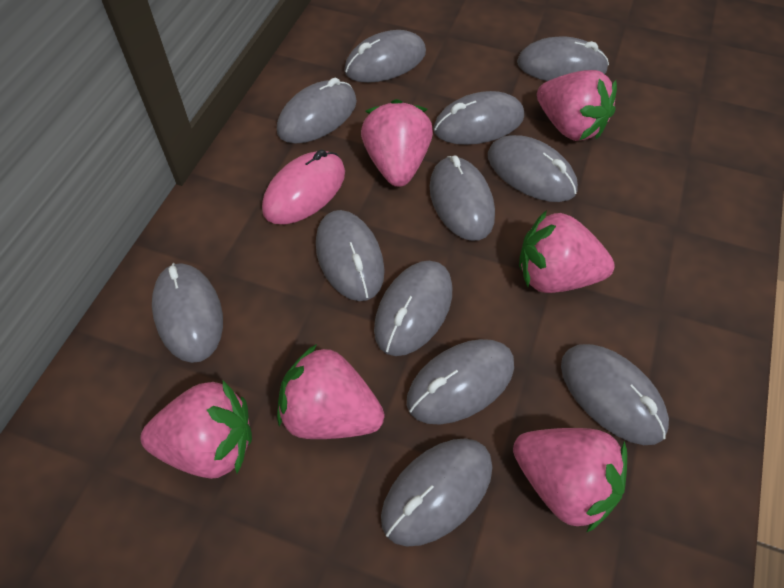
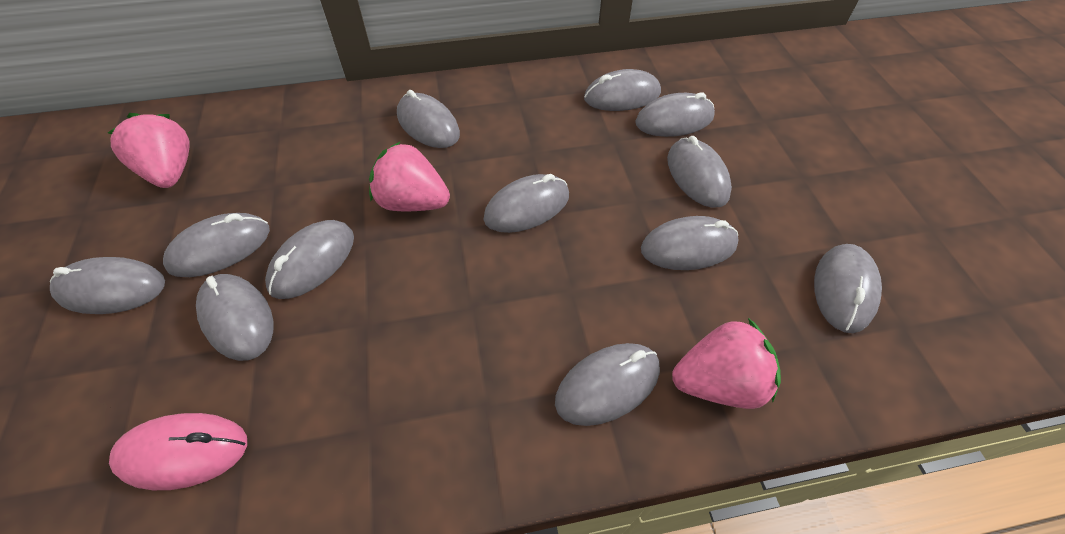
pink strawberry: 6 -> 3

